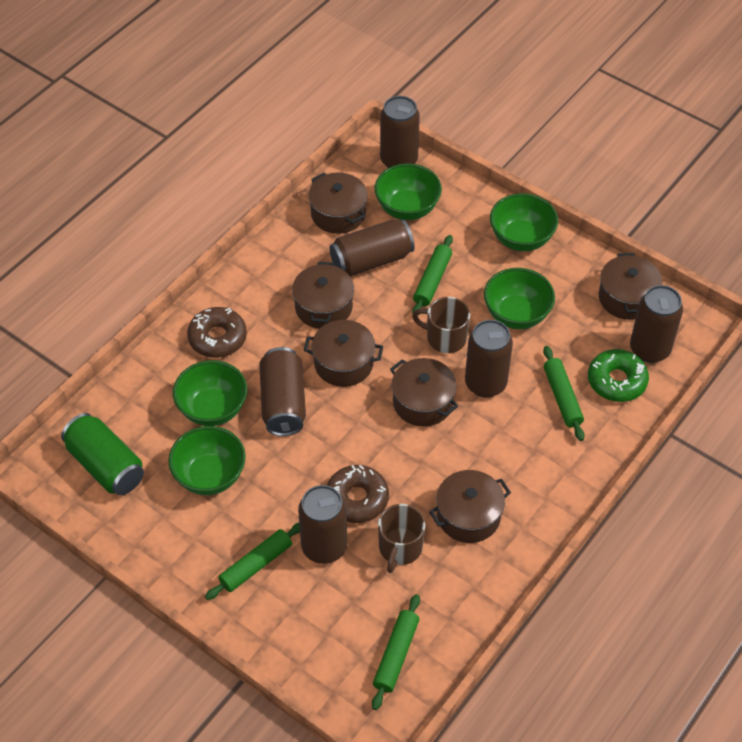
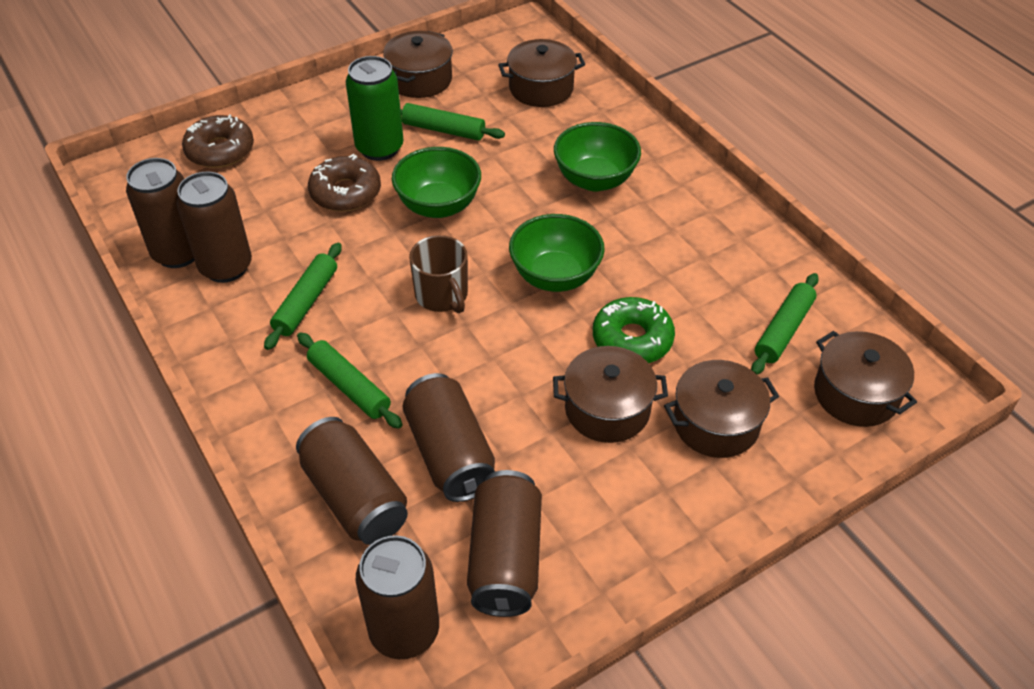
brown mug: 2 -> 1
brown pot: 6 -> 5
green bowl: 5 -> 3

